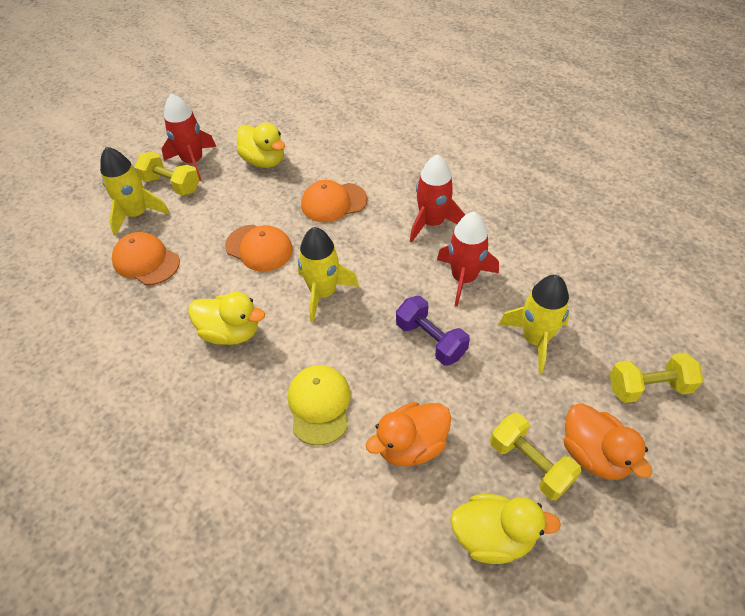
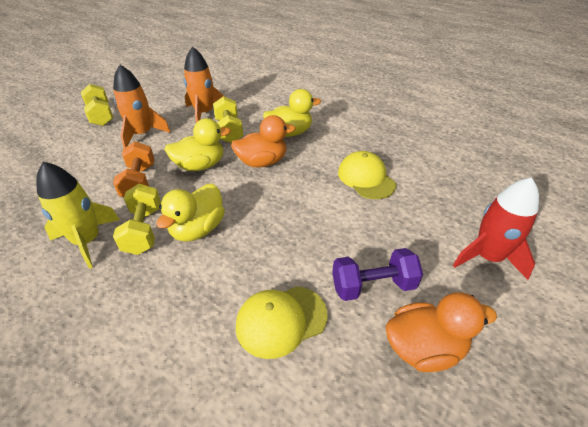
orange cap: 3 -> 0
orange dumbbell: 0 -> 1
orange rocket: 0 -> 2
red rocket: 3 -> 1
yellow cap: 1 -> 2
yellow rocket: 3 -> 1

